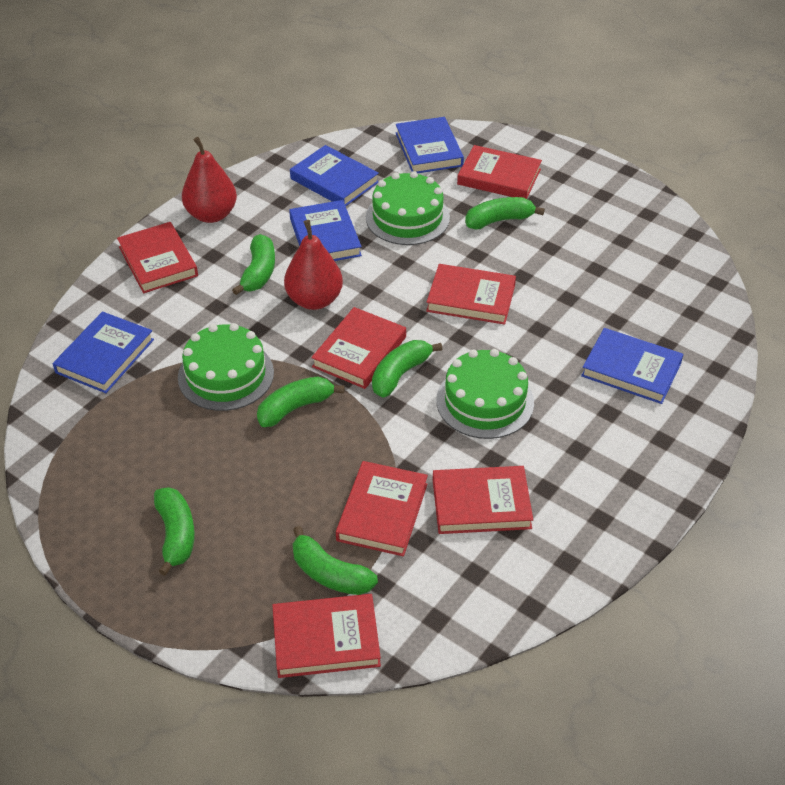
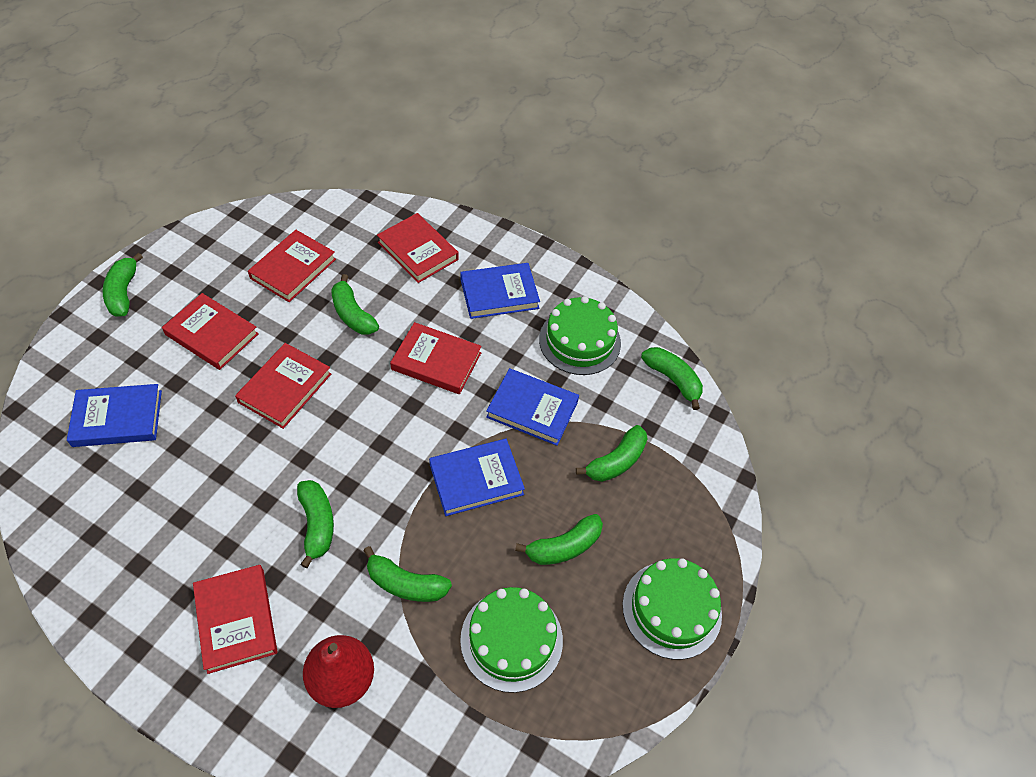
blue book: 5 -> 4
green banana: 6 -> 7
red book: 7 -> 6
red pear: 2 -> 1

